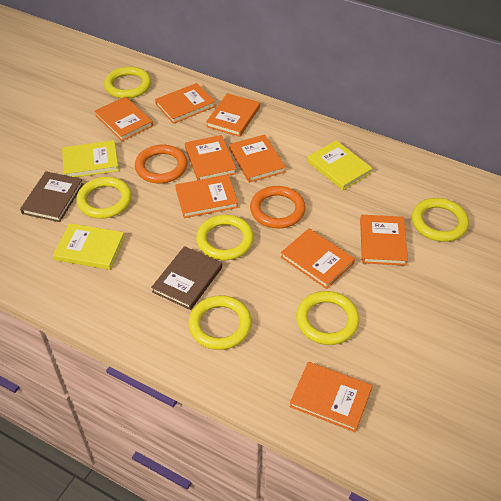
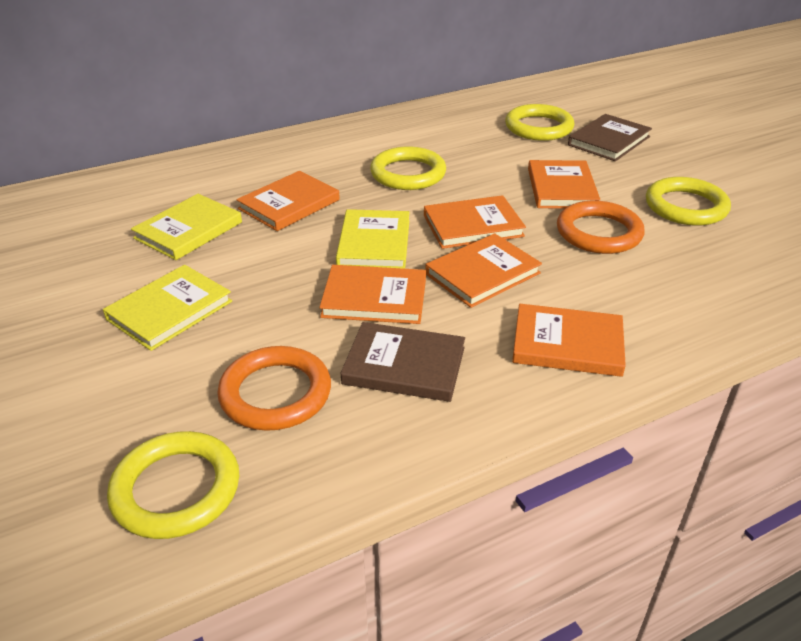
orange book: 9 -> 6
yellow ring: 6 -> 4

